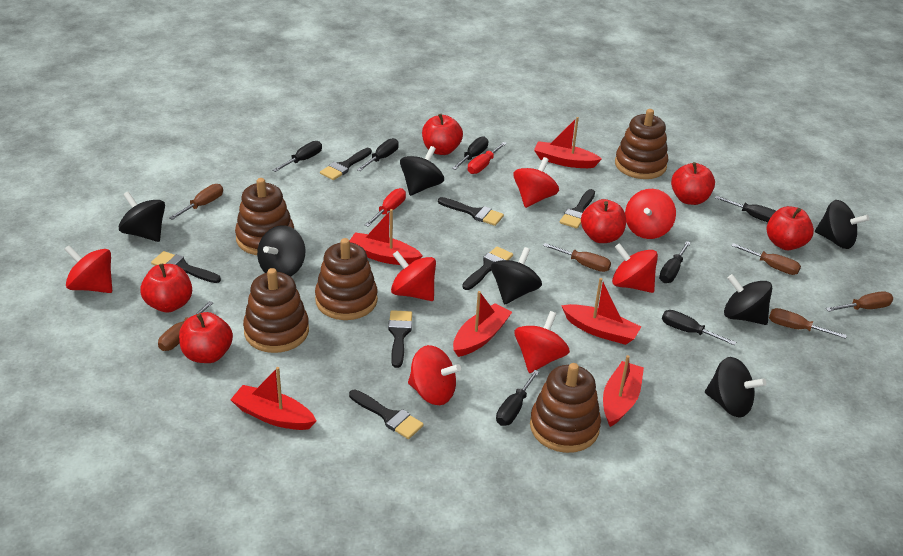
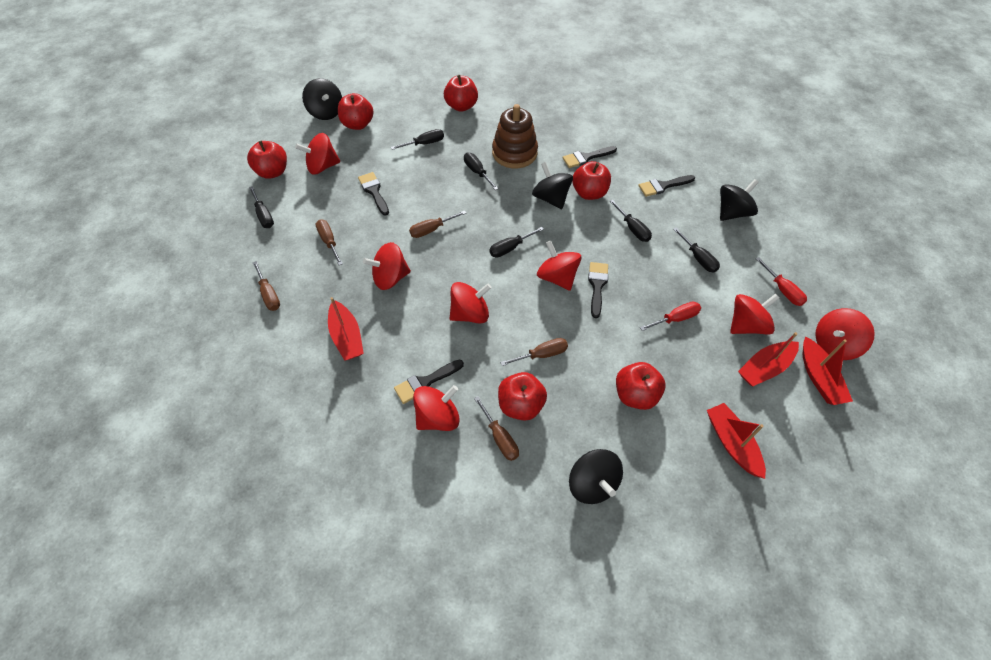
black brush: 7 -> 5
black screwdriver: 7 -> 6
black spinning top: 7 -> 4
brown screwdriver: 6 -> 5
brown stacking toy: 5 -> 1
red boat: 6 -> 4

